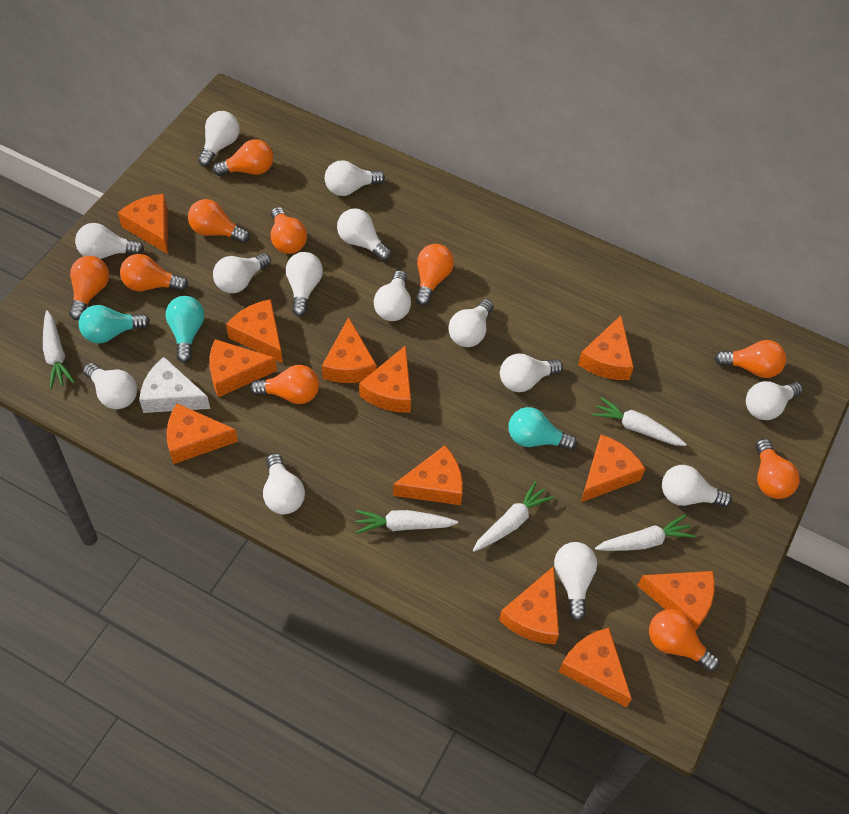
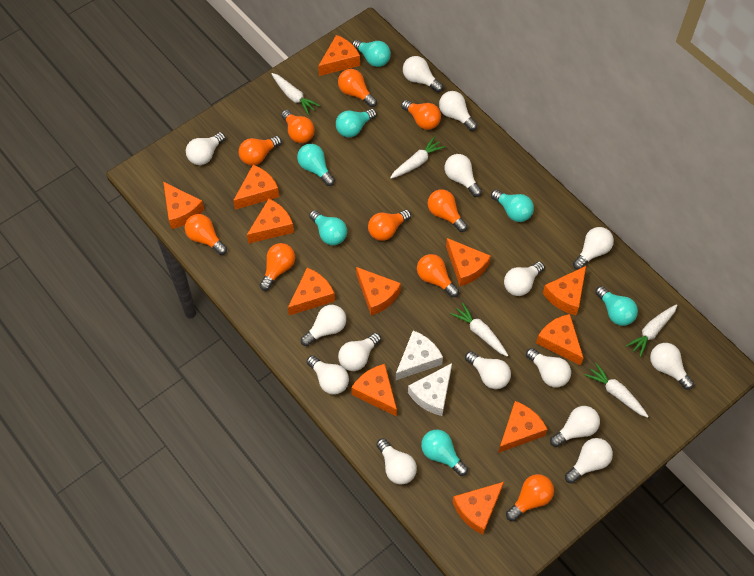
turquoise light bulb: 3 -> 7
white cheese: 1 -> 2
white light bulb: 14 -> 15

